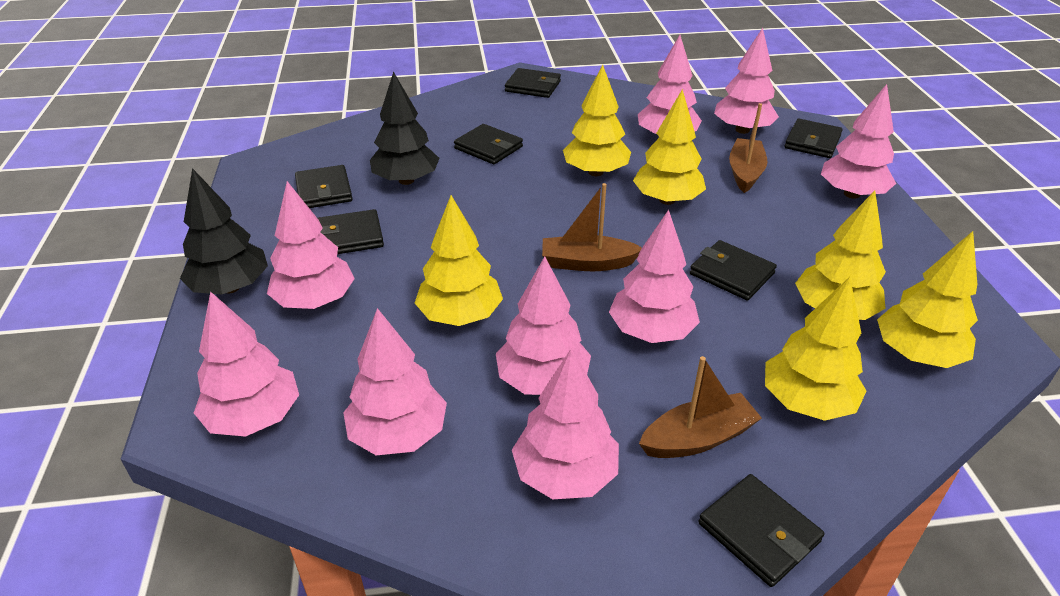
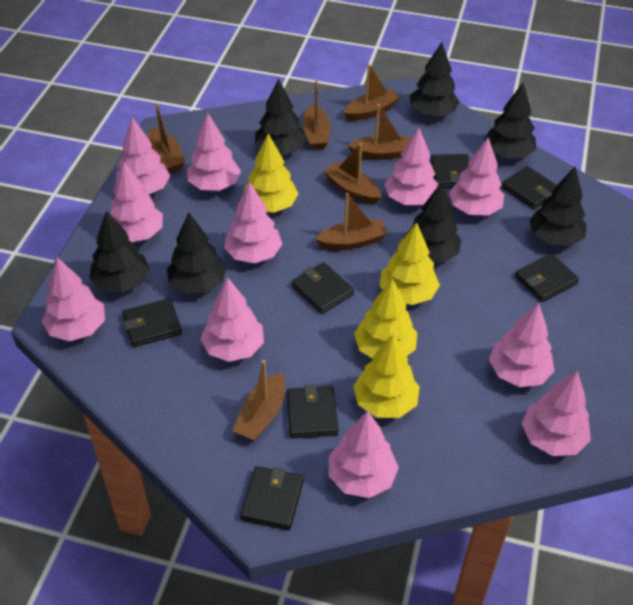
black tree: 2 -> 7
brown boat: 3 -> 7
pink tree: 9 -> 11
yellow tree: 6 -> 4

